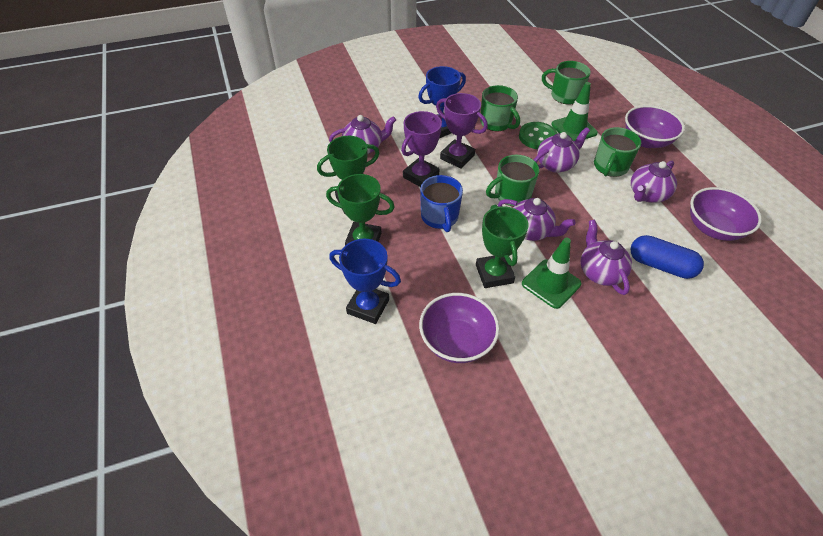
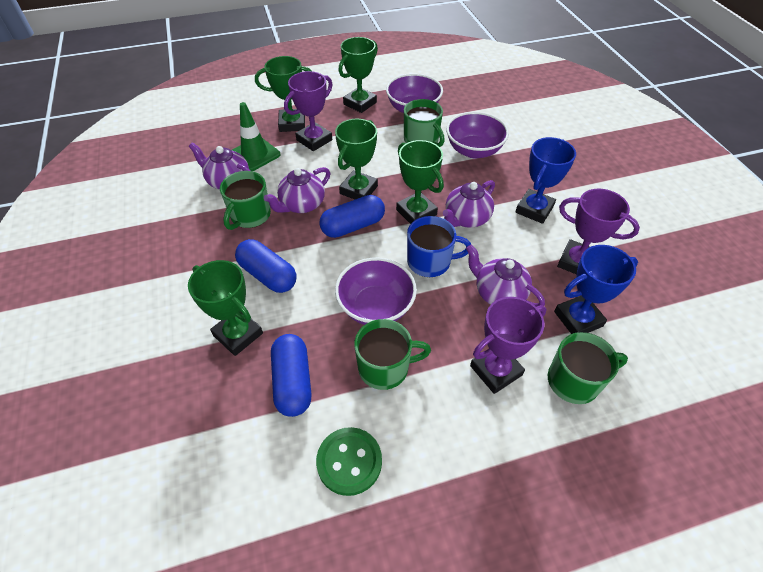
blue capsule: 1 -> 3
green traffic cone: 2 -> 1
green trophy: 3 -> 5
purple teapot: 5 -> 4
purple trophy: 2 -> 3

